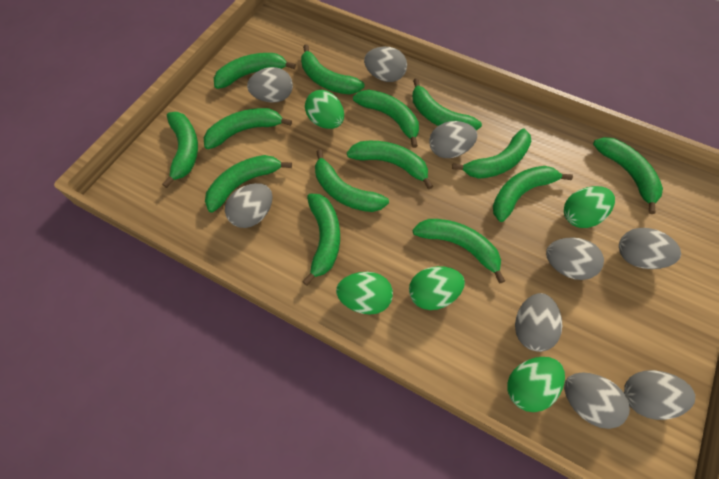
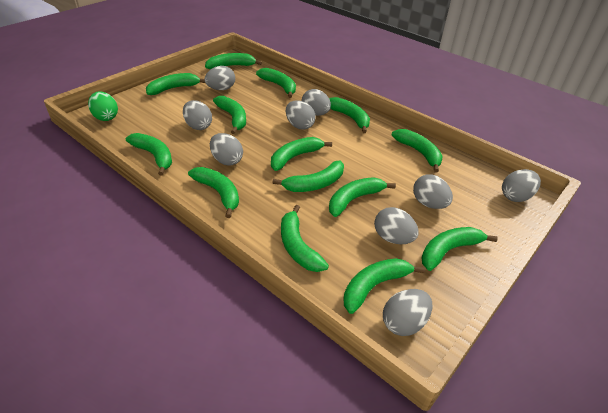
green egg: 5 -> 1

